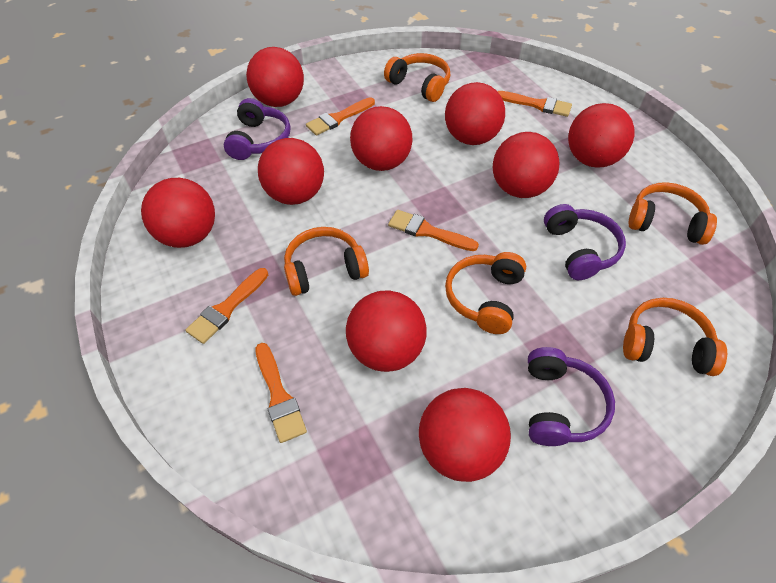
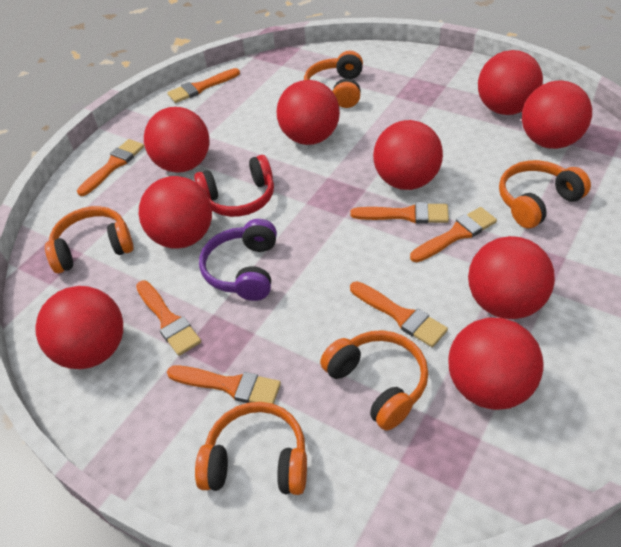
orange brush: 5 -> 7
purple headphones: 3 -> 1
red headphones: 0 -> 1

